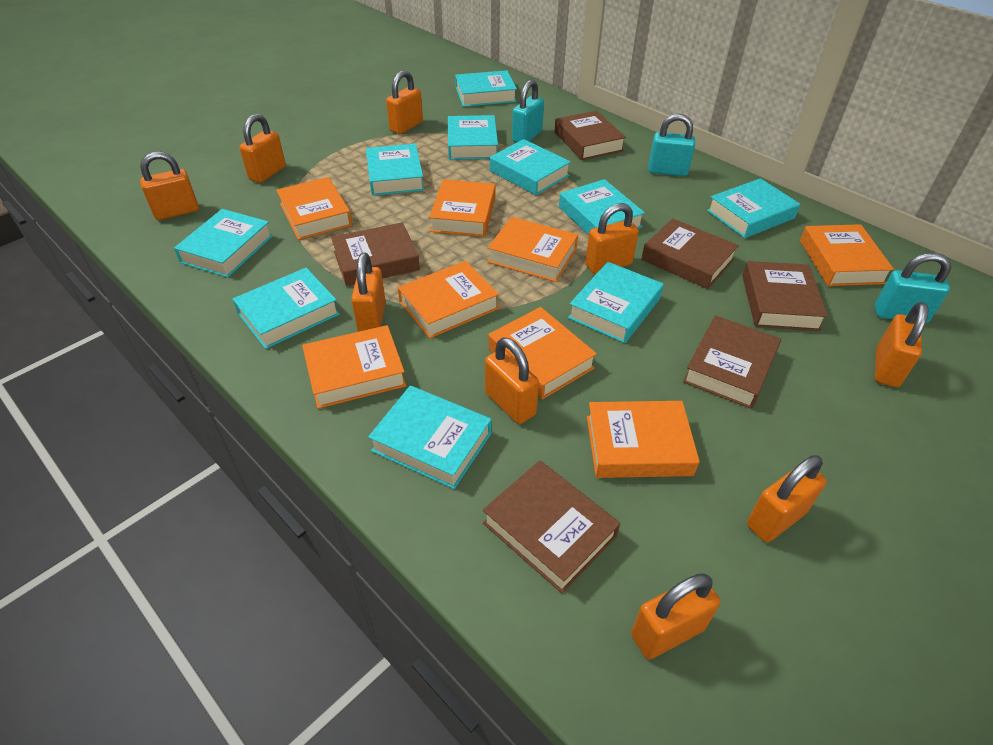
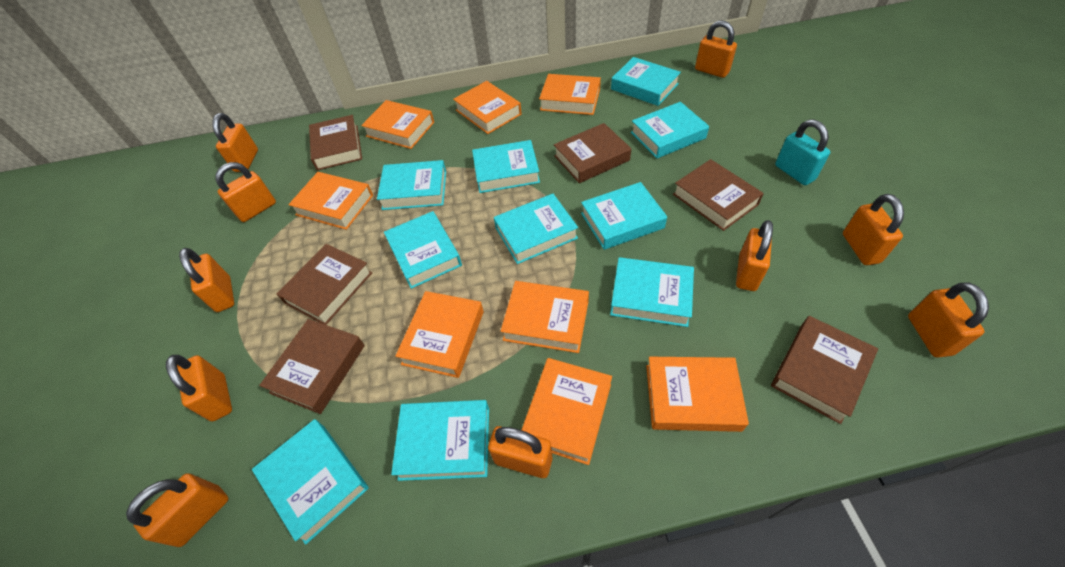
orange padlock: 9 -> 10
turquoise padlock: 3 -> 1

